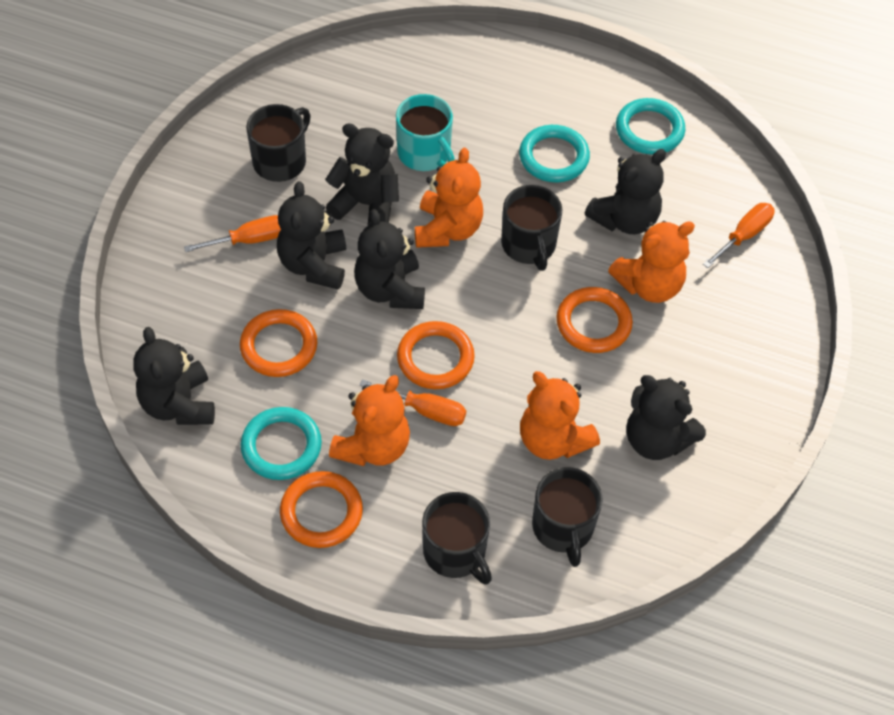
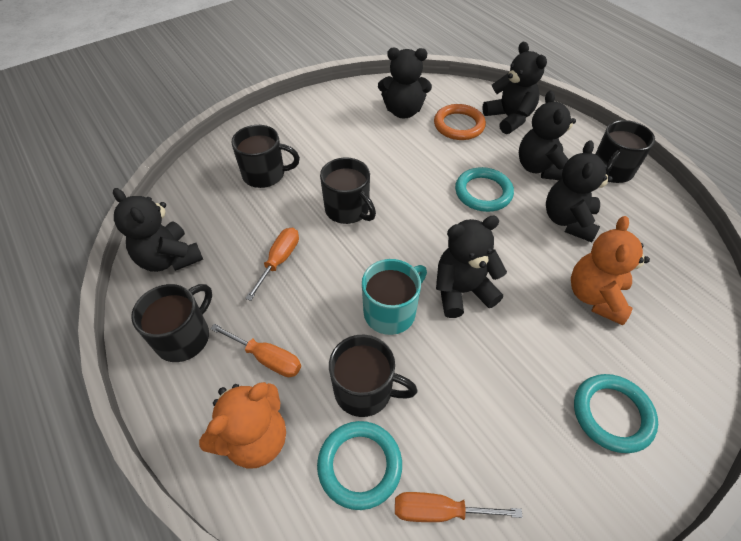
black mug: 4 -> 5
orange ring: 4 -> 1
orange teddy bear: 4 -> 2

